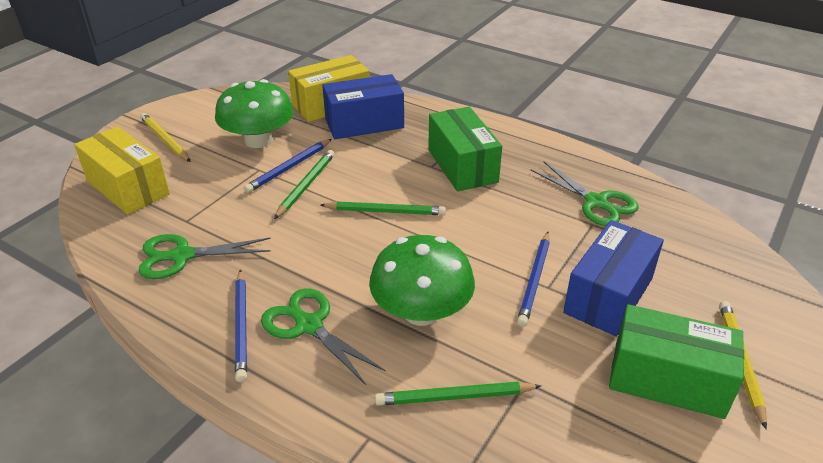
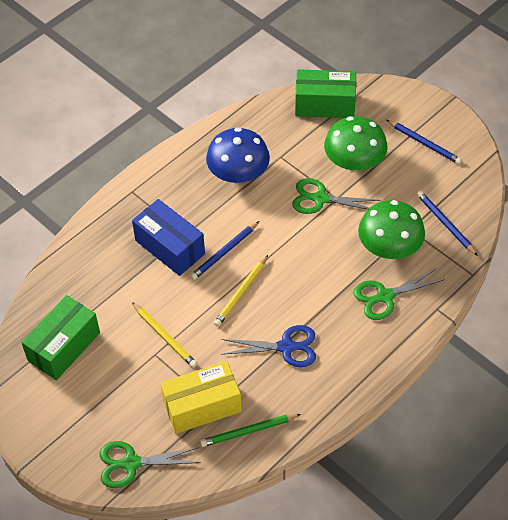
blue box: 2 -> 1
blue mushroom: 0 -> 1
blue scissors: 0 -> 1
green pencil: 3 -> 1
yellow box: 2 -> 1

